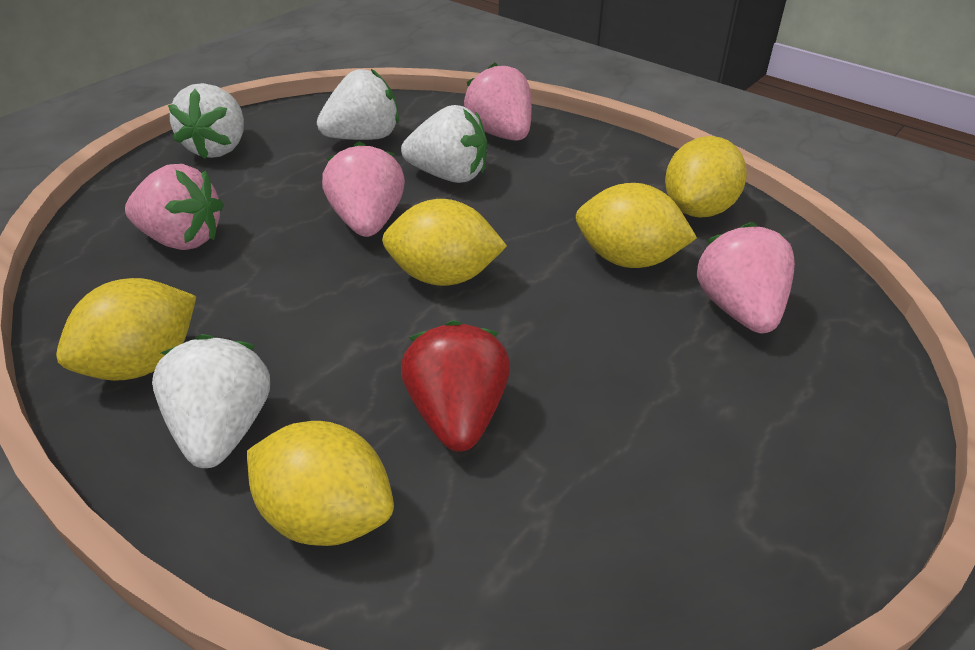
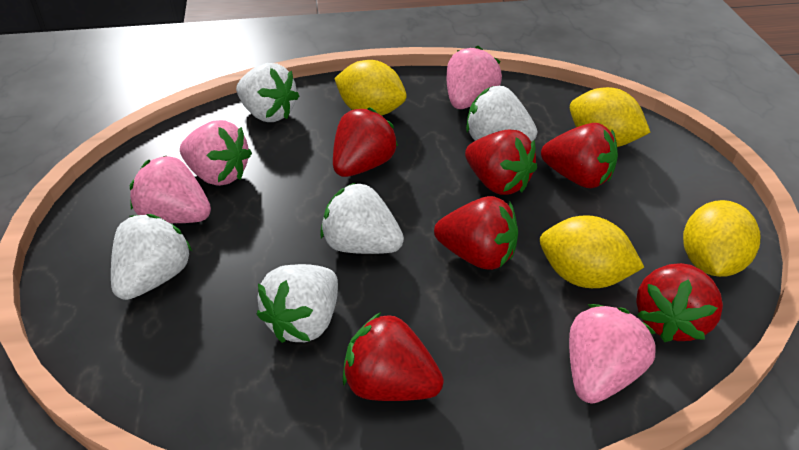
red strawberry: 1 -> 6
white strawberry: 4 -> 5
yellow lemon: 5 -> 4

